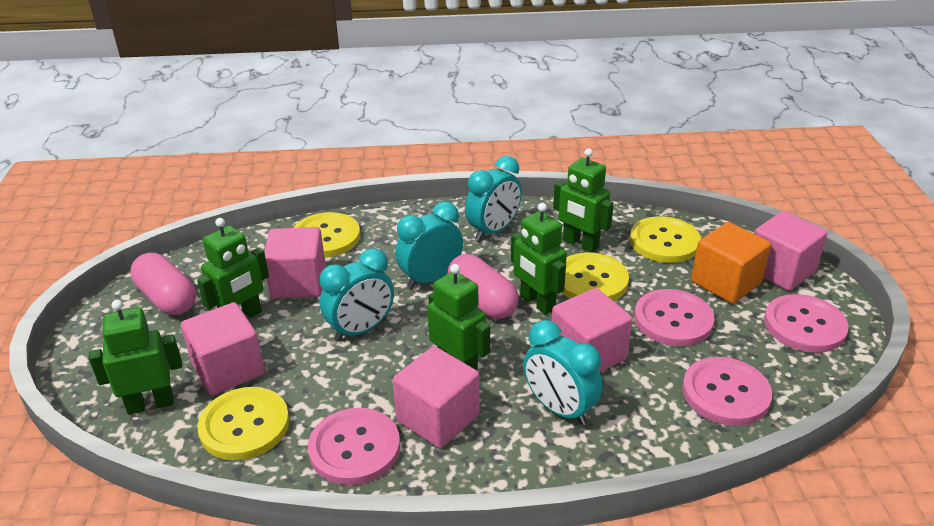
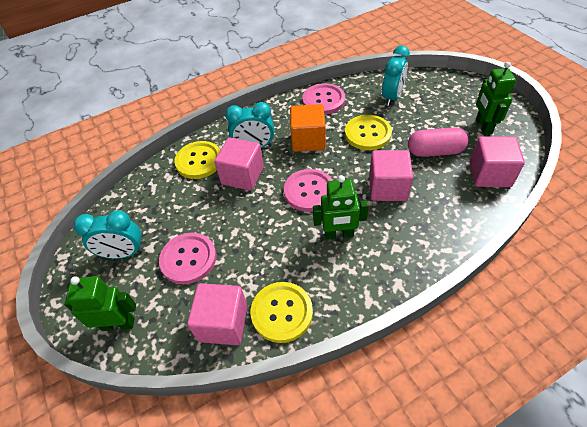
green robot: 5 -> 3
pink button: 4 -> 3
pink capsule: 2 -> 1
pink cube: 5 -> 4
turquoise clock: 4 -> 3
yellow button: 4 -> 3

